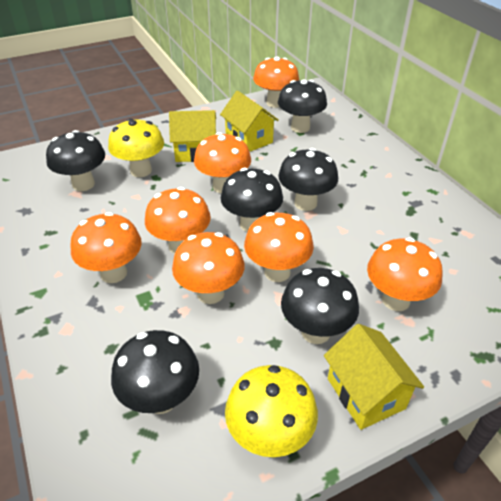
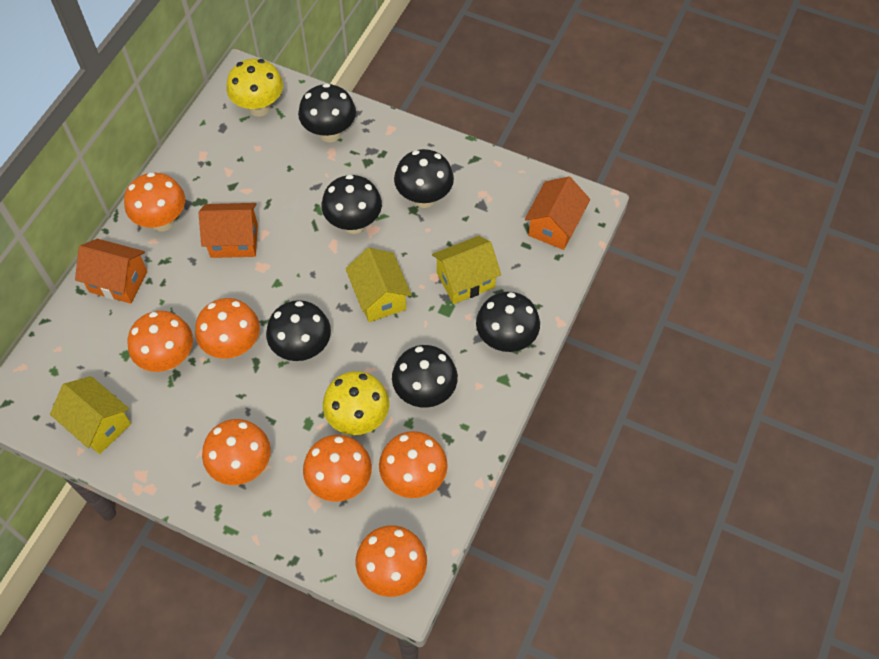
orange house: 0 -> 3

